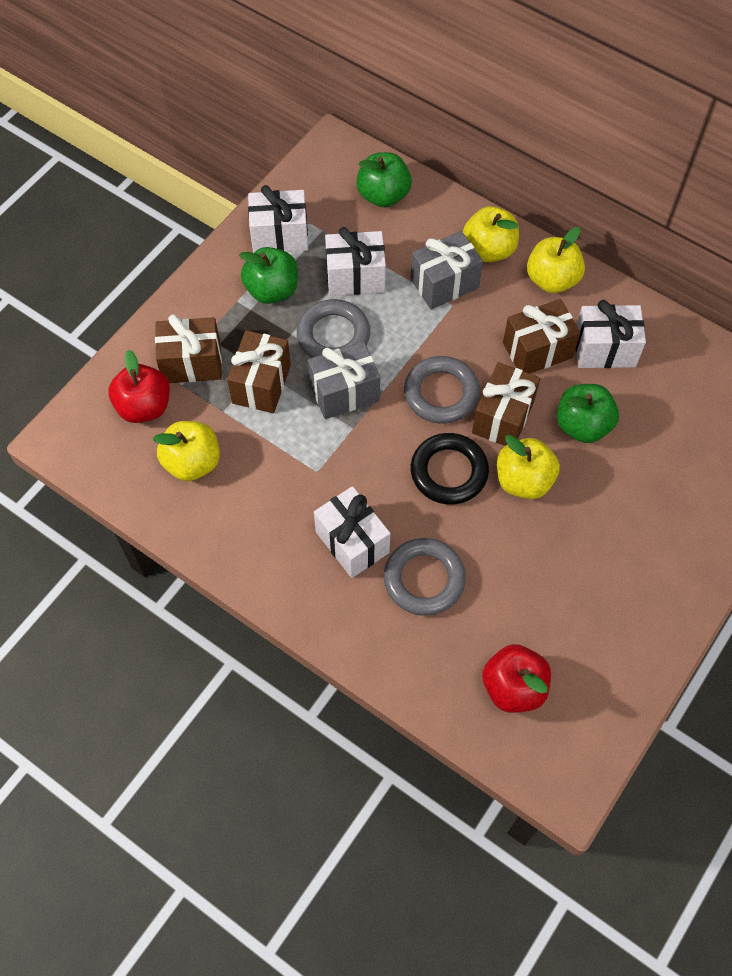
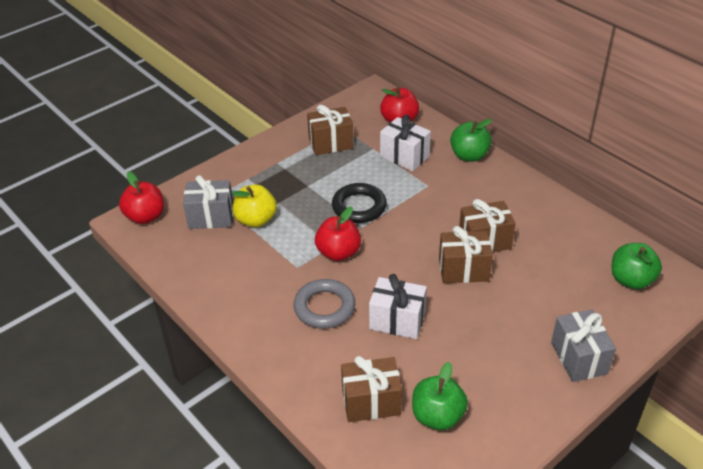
grey ring: 3 -> 1
red apple: 2 -> 3
white gift: 4 -> 2
yellow apple: 4 -> 1

